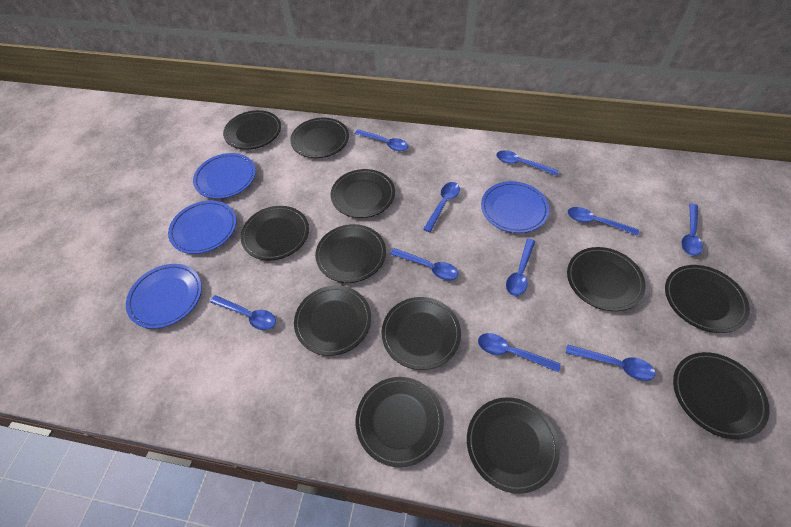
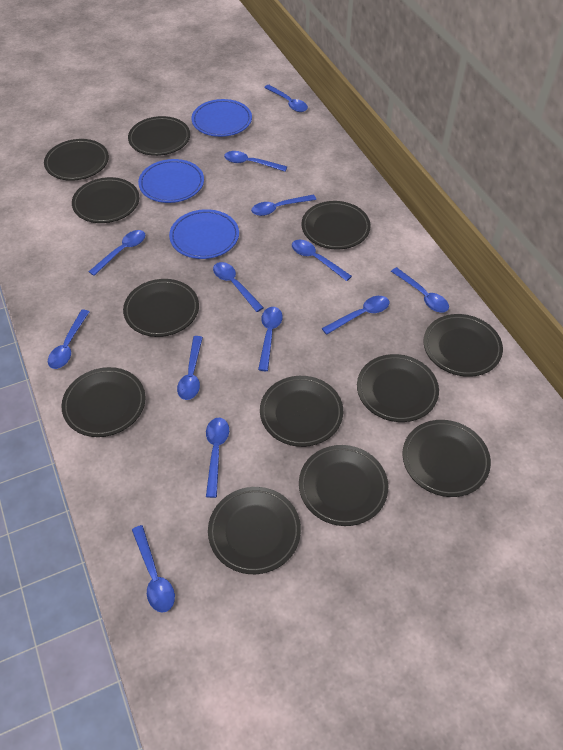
blue plate: 4 -> 3
blue spoon: 10 -> 13

